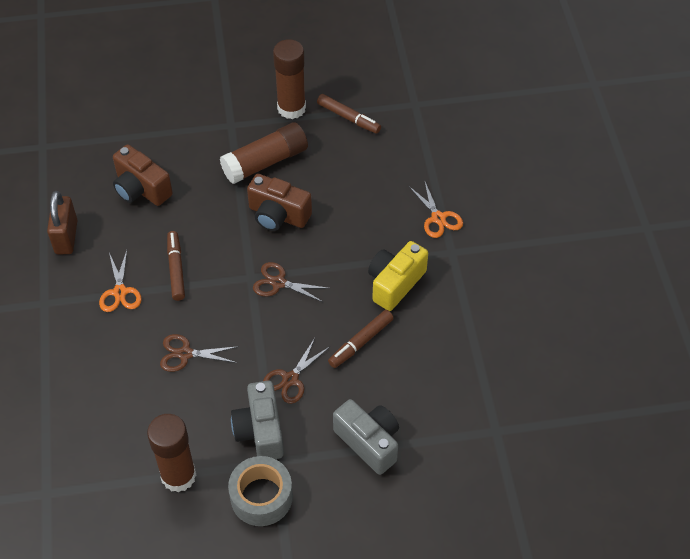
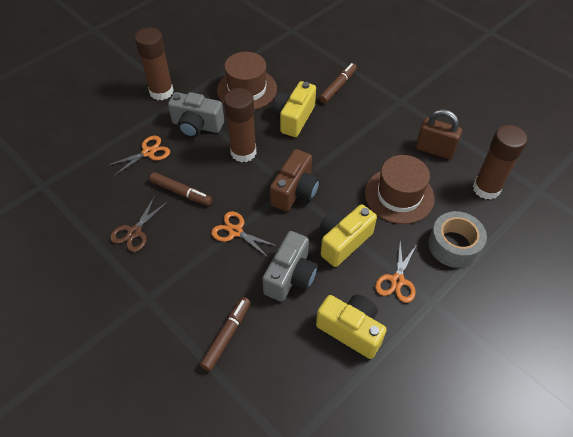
brown camera: 2 -> 1
brown hat: 0 -> 2
brown scissors: 3 -> 1
orange scissors: 2 -> 3
yellow camera: 1 -> 3

